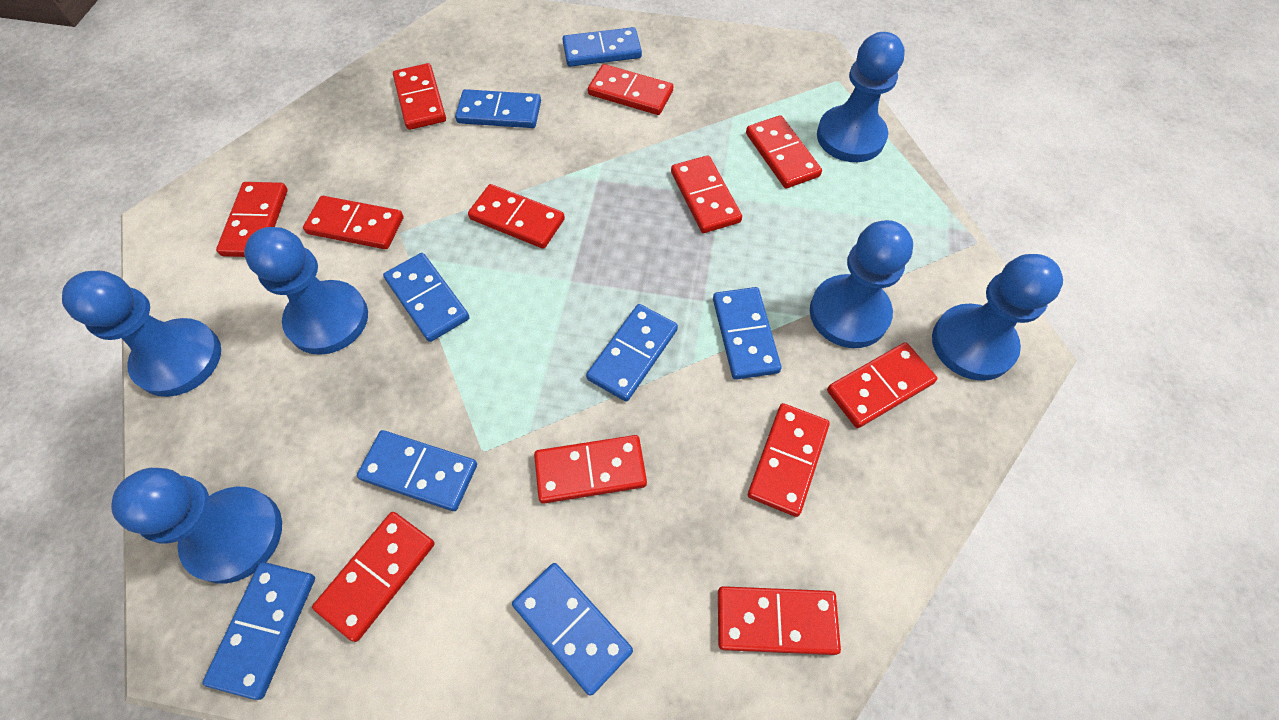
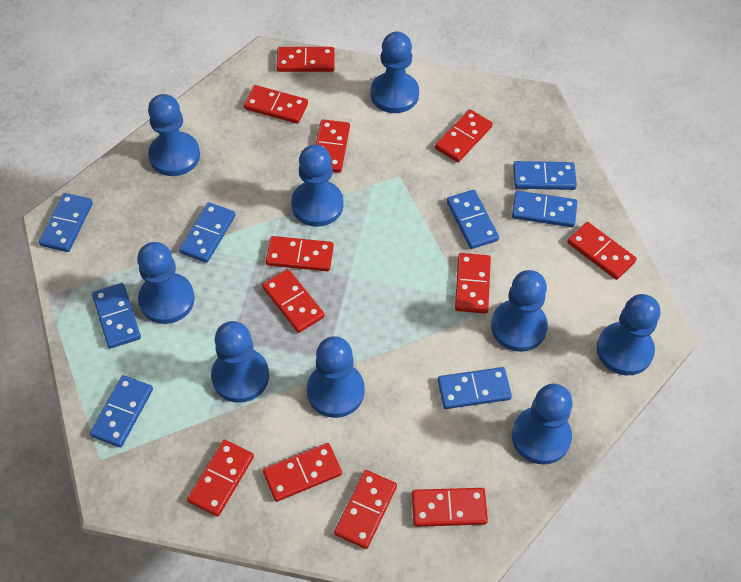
blue pawn: 6 -> 9

